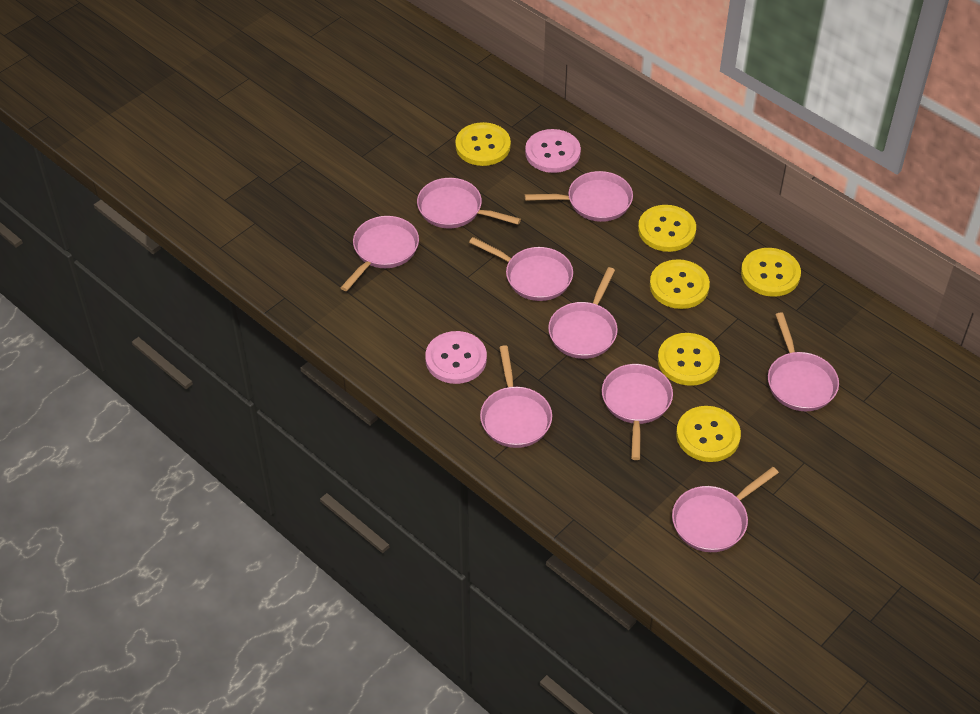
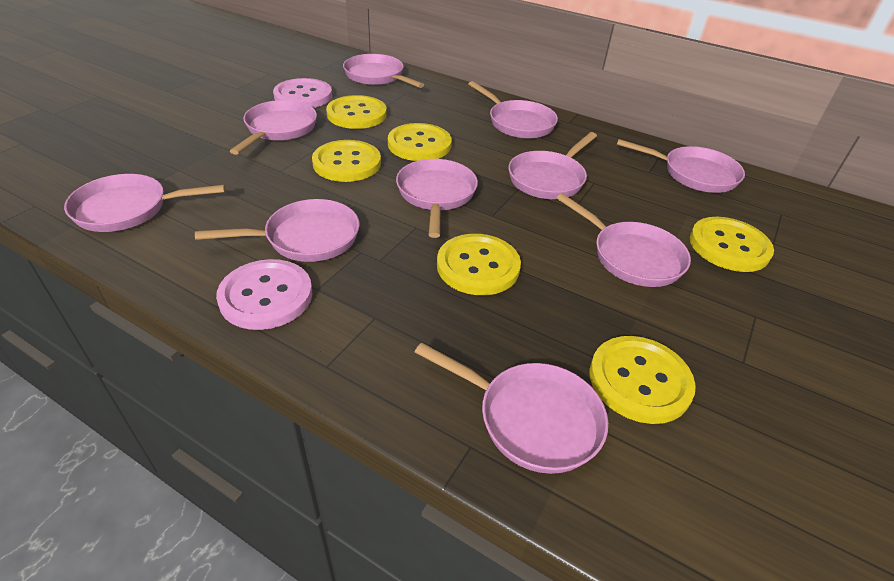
pink pan: 9 -> 10

